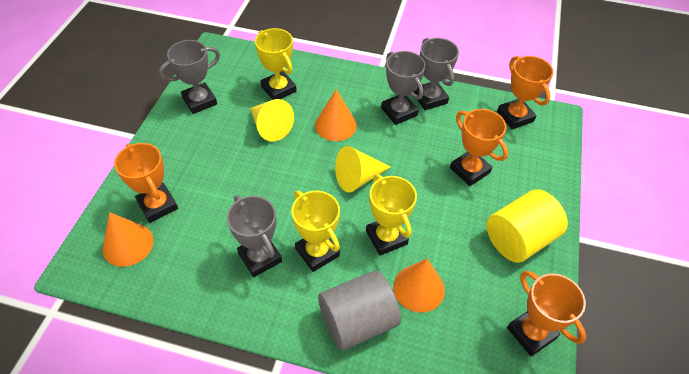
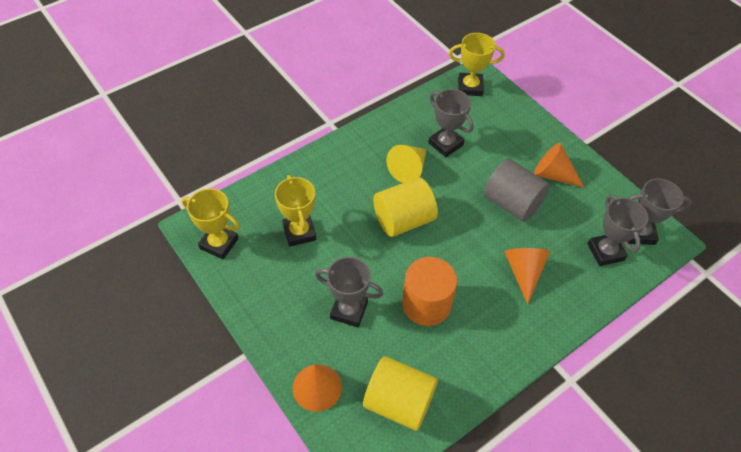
orange cylinder: 0 -> 1
orange trophy: 4 -> 0
yellow cone: 2 -> 1
yellow cylinder: 1 -> 2

